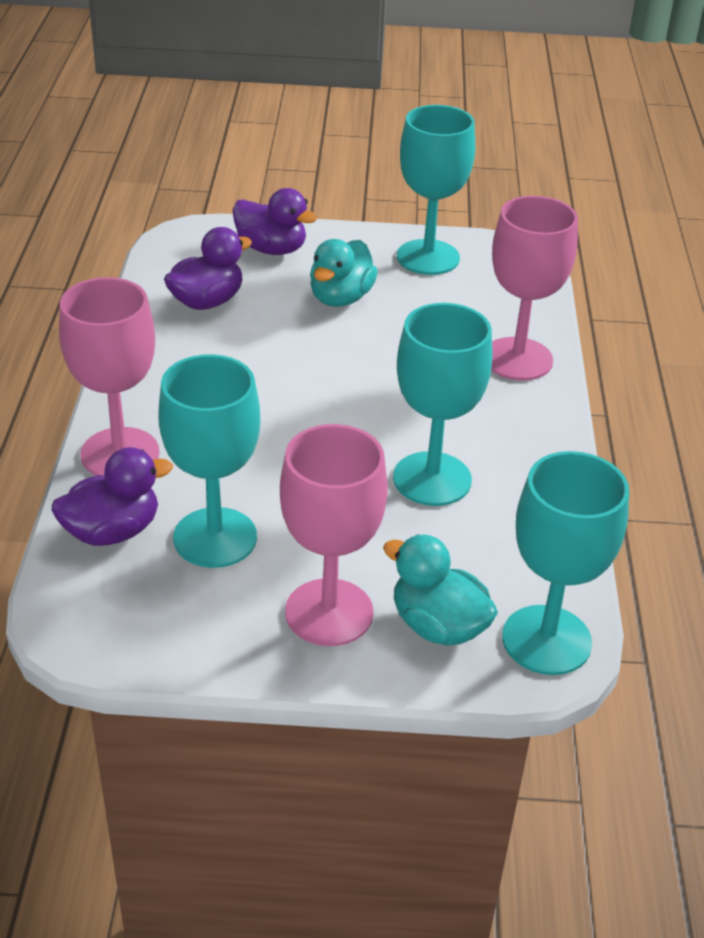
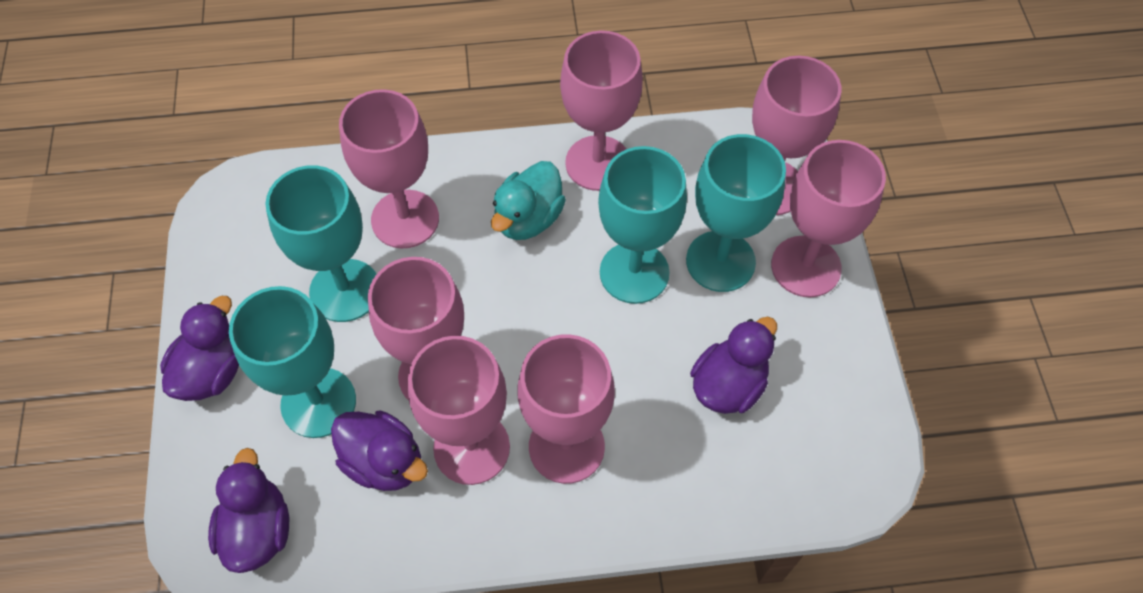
pink goblet: 3 -> 7
purple duck: 3 -> 4
turquoise duck: 2 -> 1

